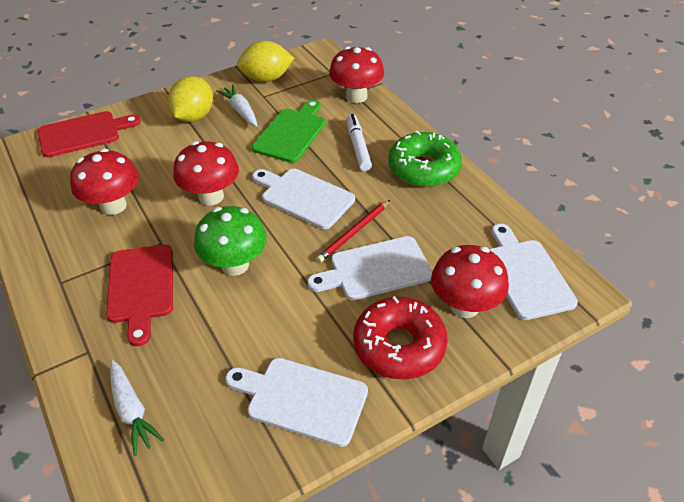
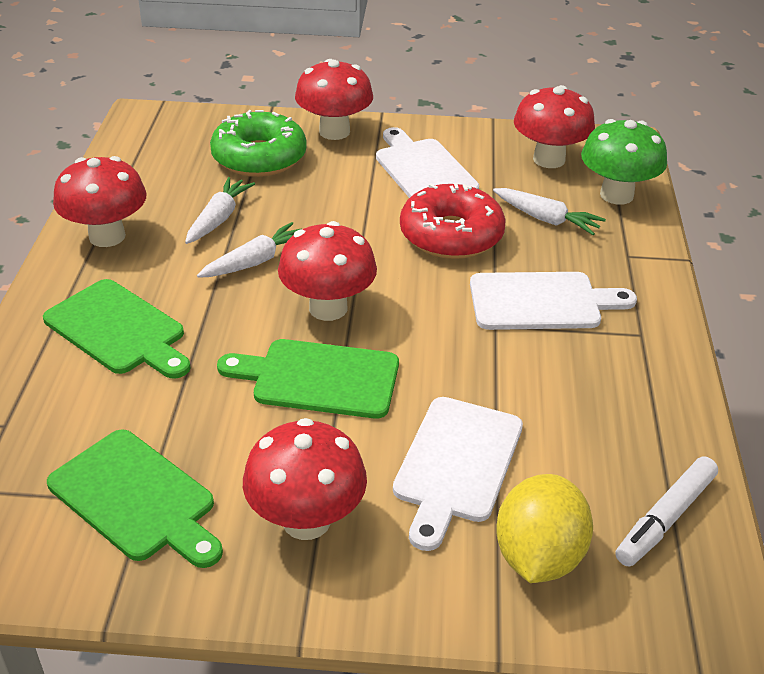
green cutting board: 1 -> 3
red cutting board: 2 -> 0
red mushroom: 4 -> 5
red pencil: 1 -> 0
white carrot: 2 -> 3
white cutting board: 4 -> 3
yellow lemon: 2 -> 1

